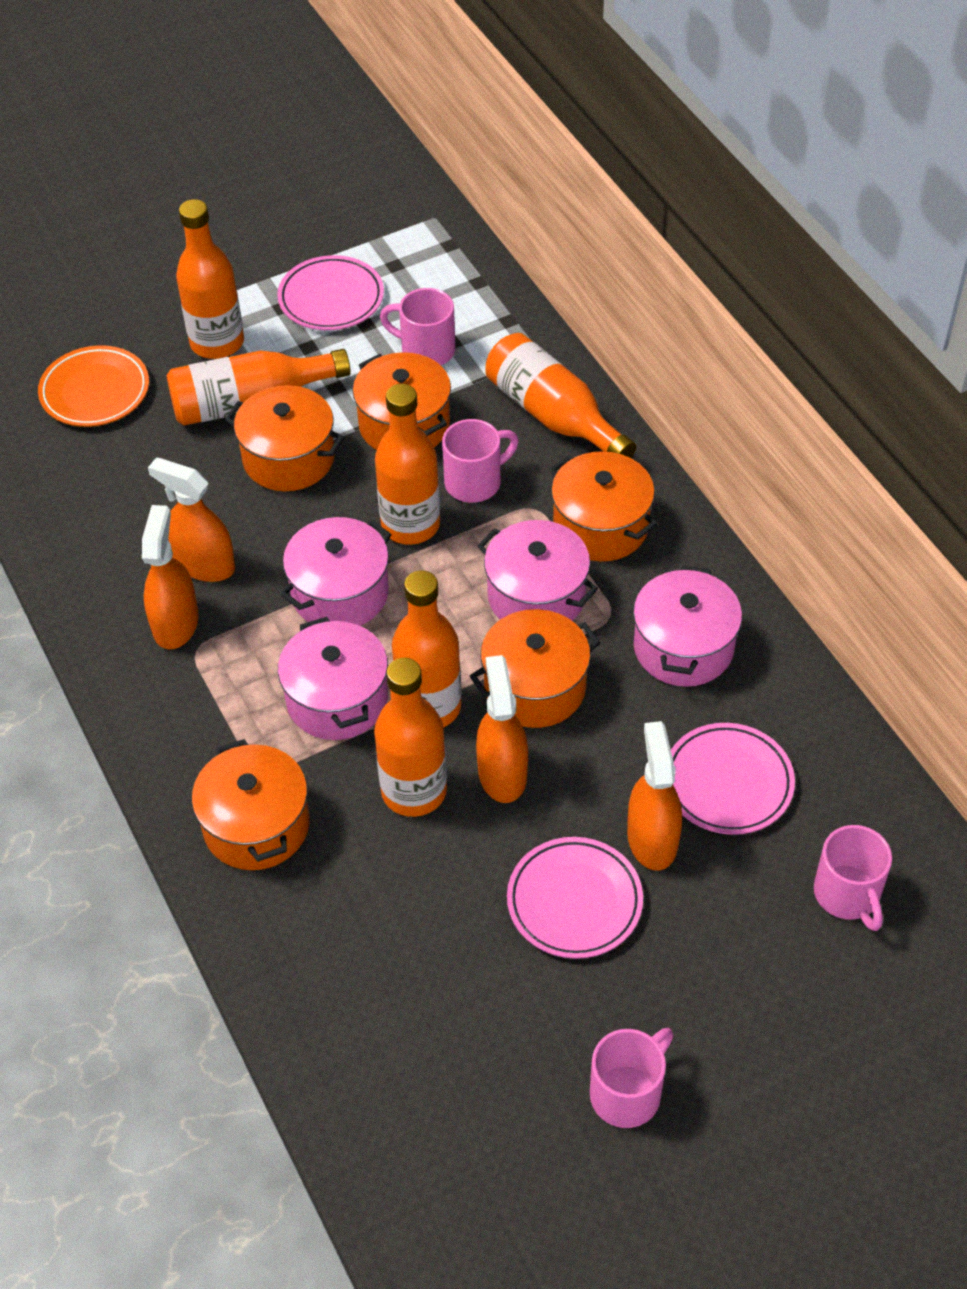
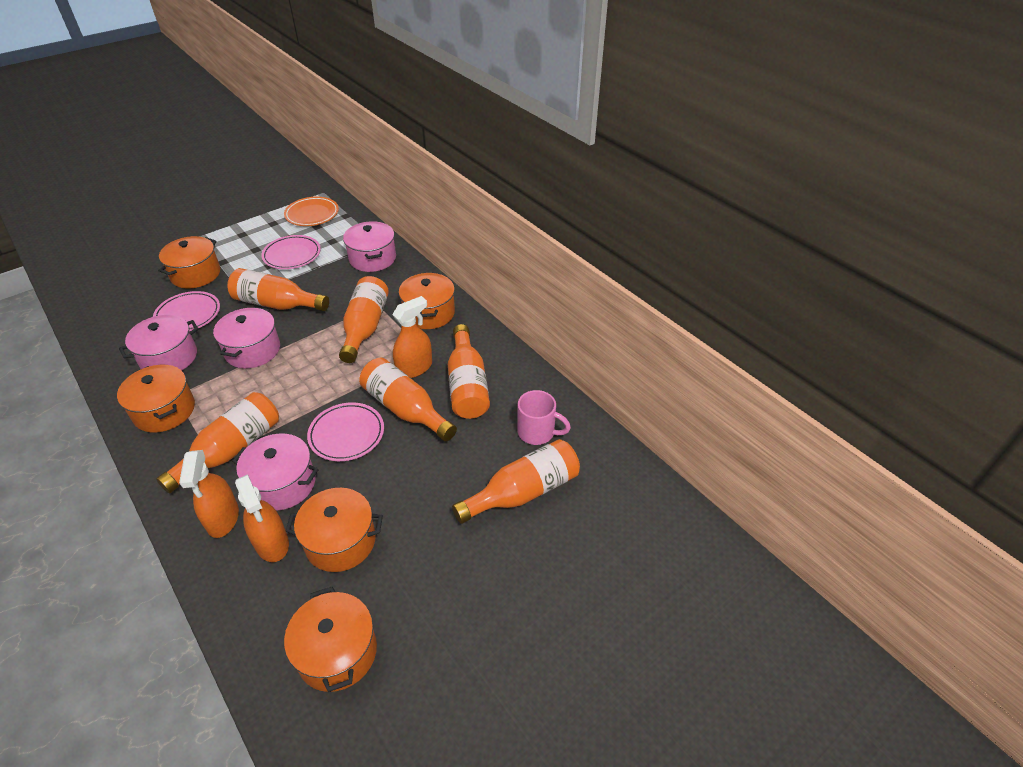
orange spray bottle: 4 -> 3
pink mug: 4 -> 1

